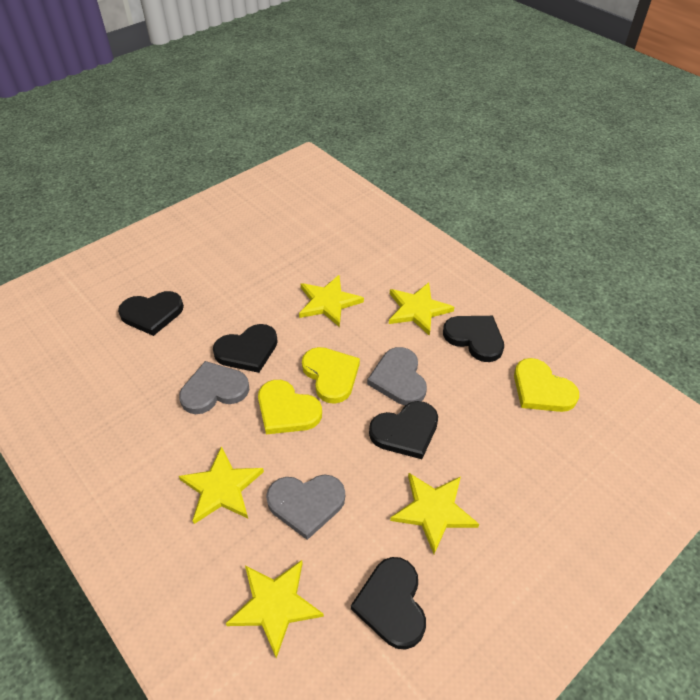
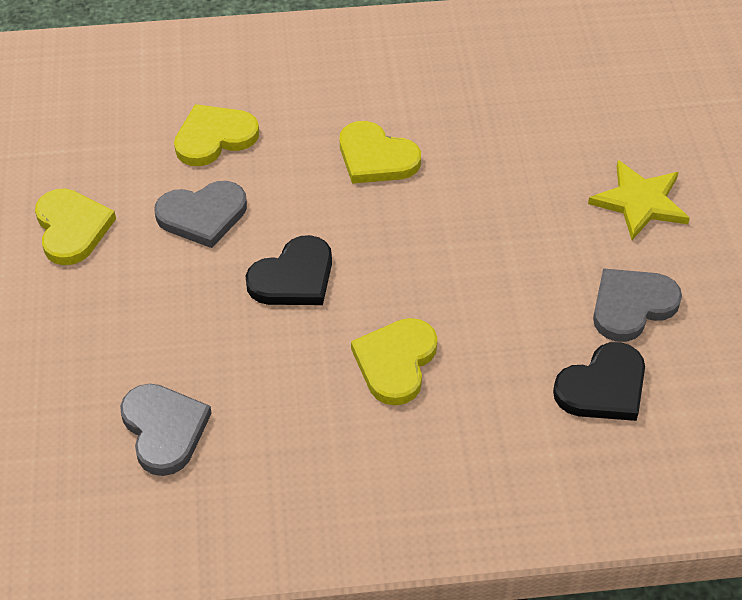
black heart: 5 -> 2
yellow heart: 3 -> 4
yellow star: 5 -> 1

